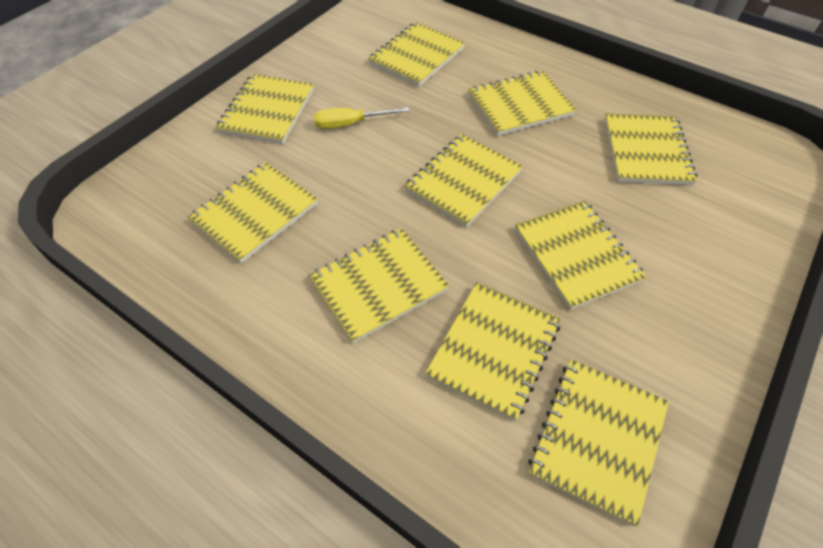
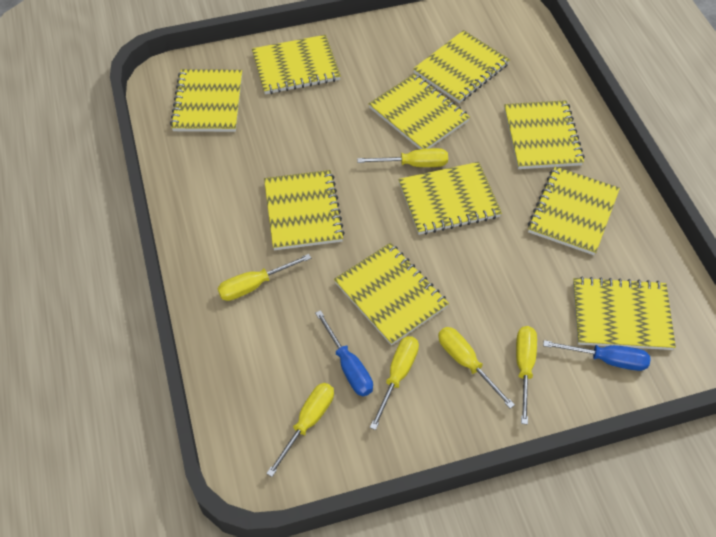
blue screwdriver: 0 -> 2
yellow screwdriver: 1 -> 6

